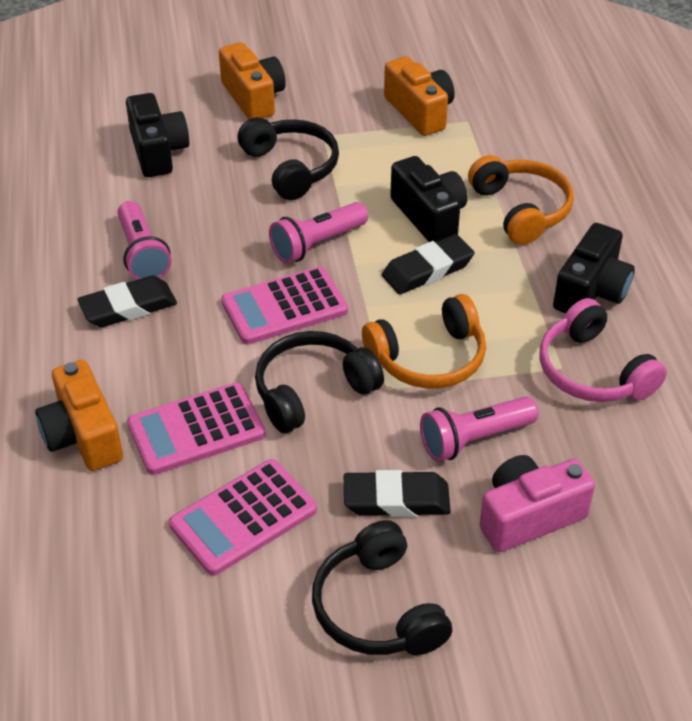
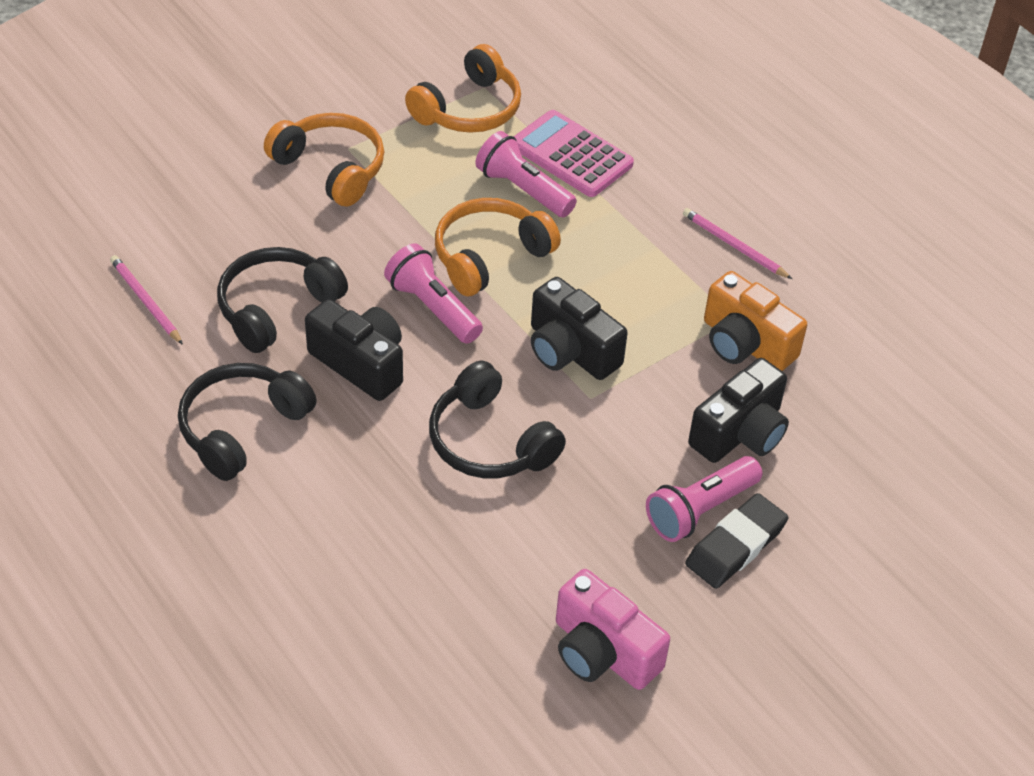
black eraser: 3 -> 1
orange camera: 3 -> 1
orange headphones: 2 -> 3
pink calculator: 3 -> 1
pink headphones: 1 -> 0
pink pencil: 0 -> 2

